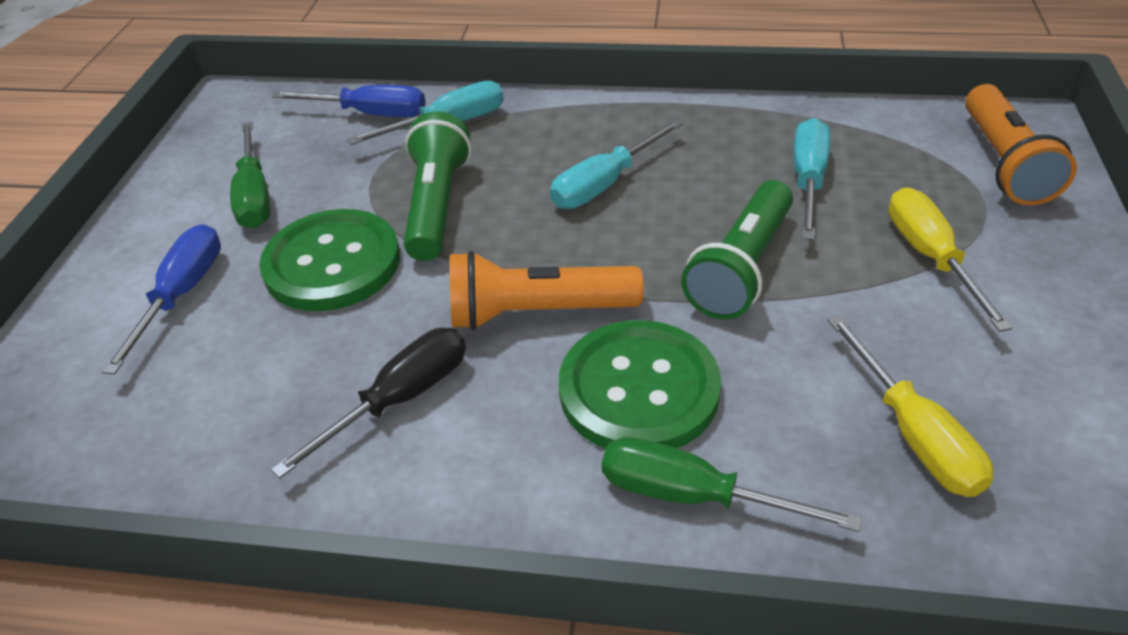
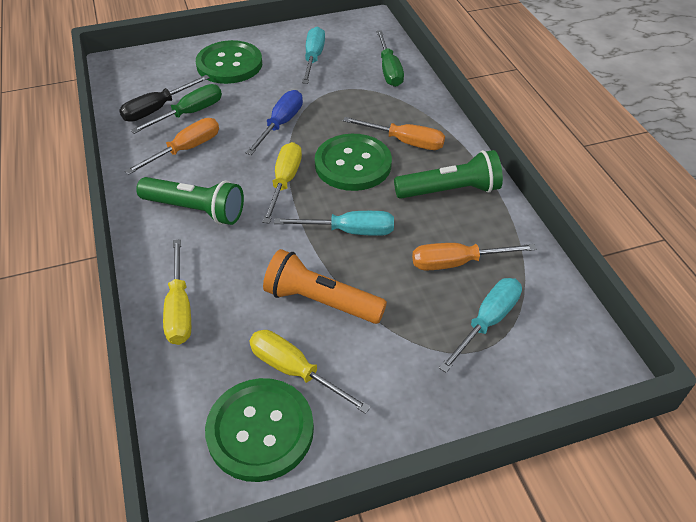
blue screwdriver: 2 -> 1
green button: 2 -> 3
orange flashlight: 2 -> 1
orange screwdriver: 0 -> 3
yellow screwdriver: 2 -> 3

